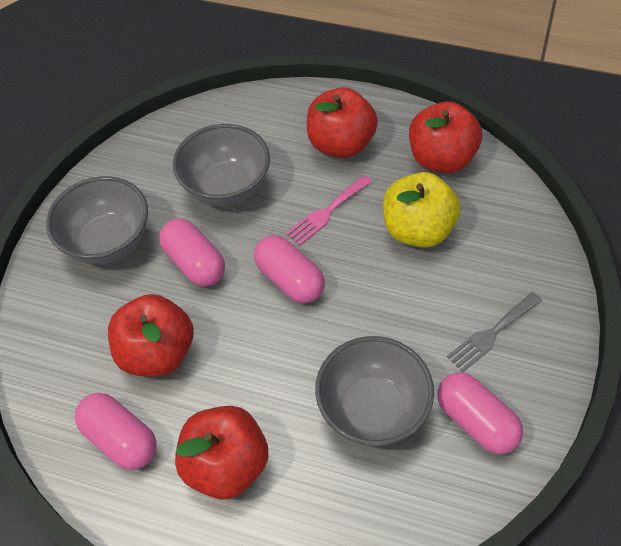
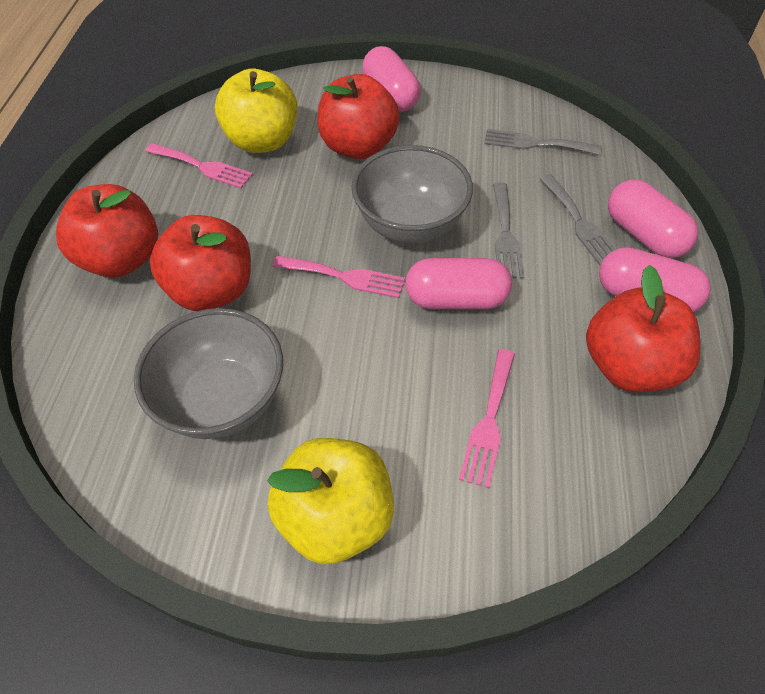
grey bowl: 3 -> 2
grey fork: 1 -> 3
pink fork: 1 -> 3
yellow apple: 1 -> 2

